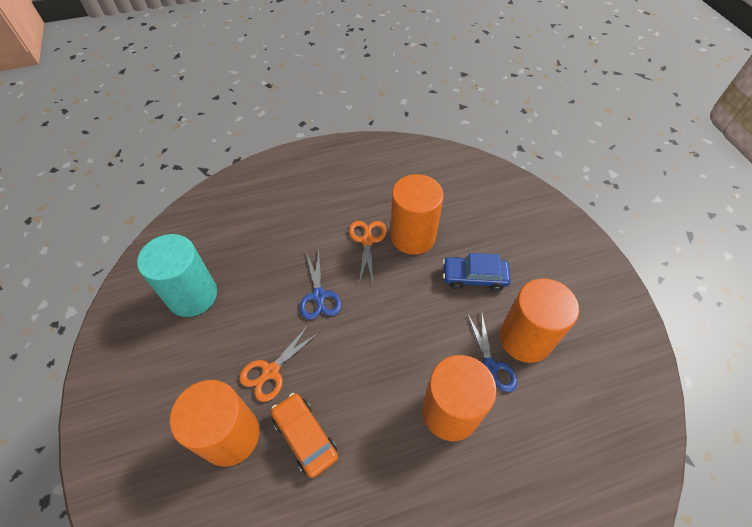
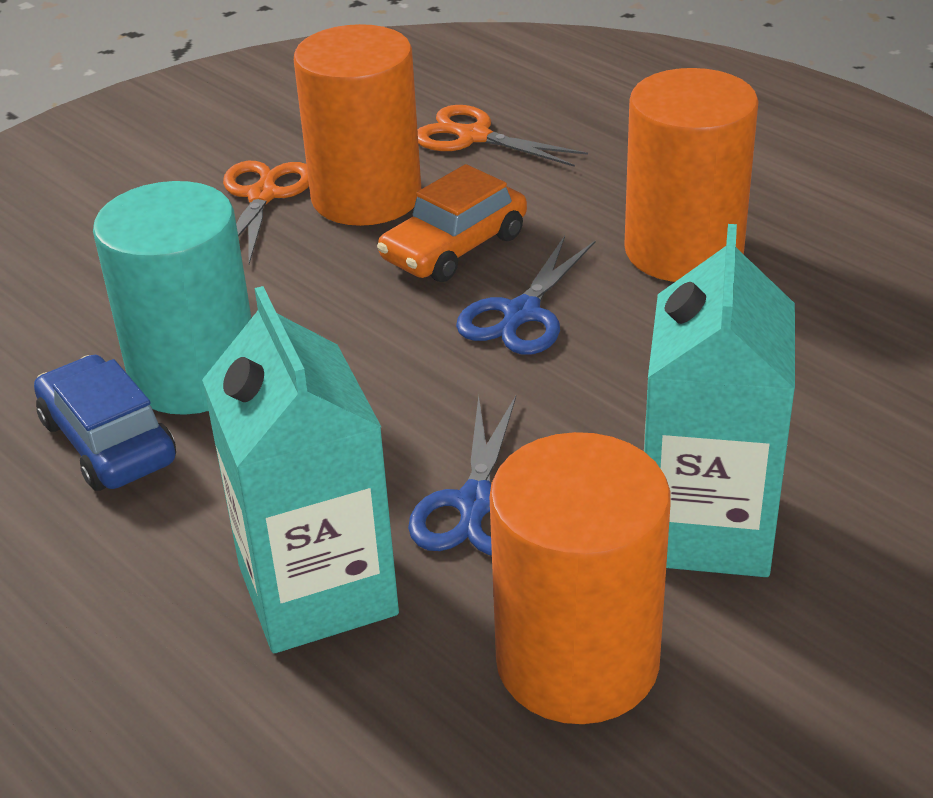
orange cylinder: 4 -> 3
turquoise carton: 0 -> 2

